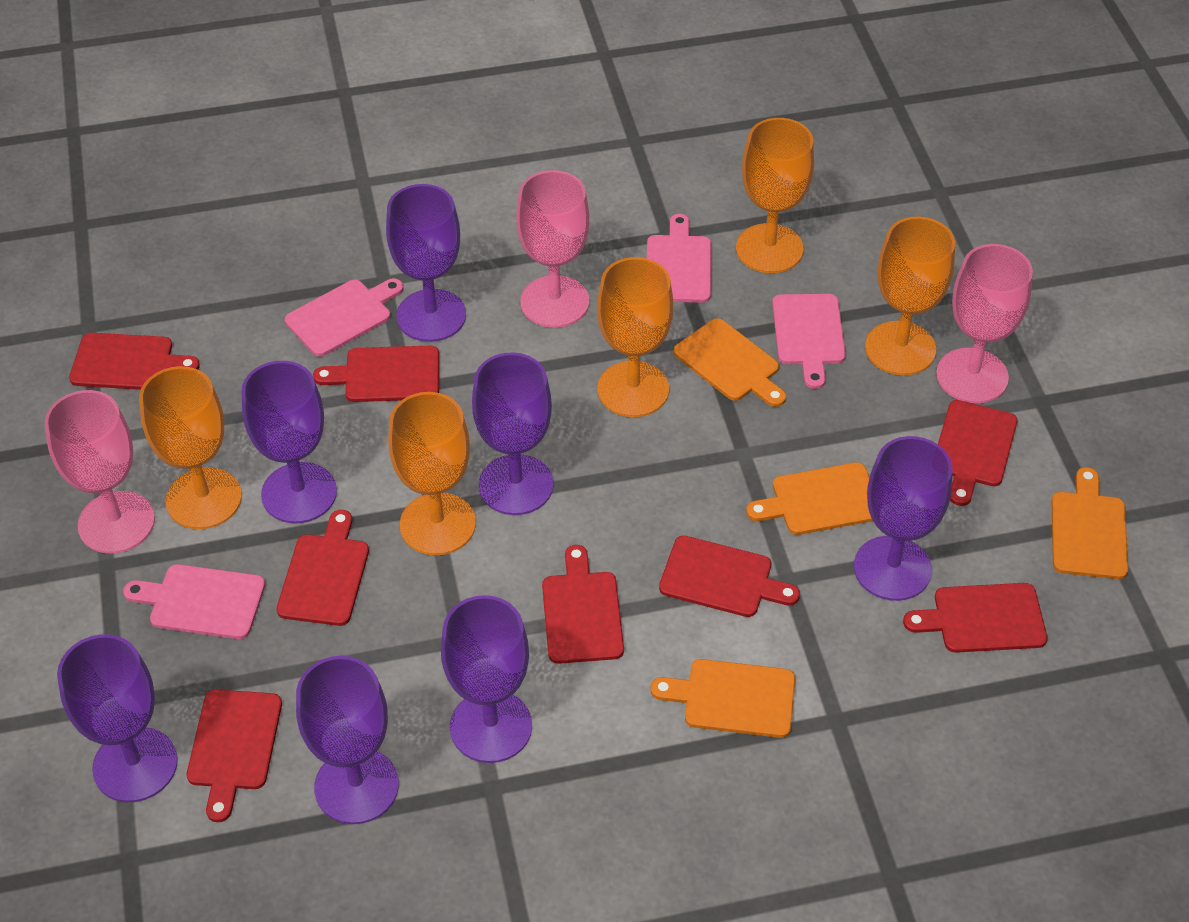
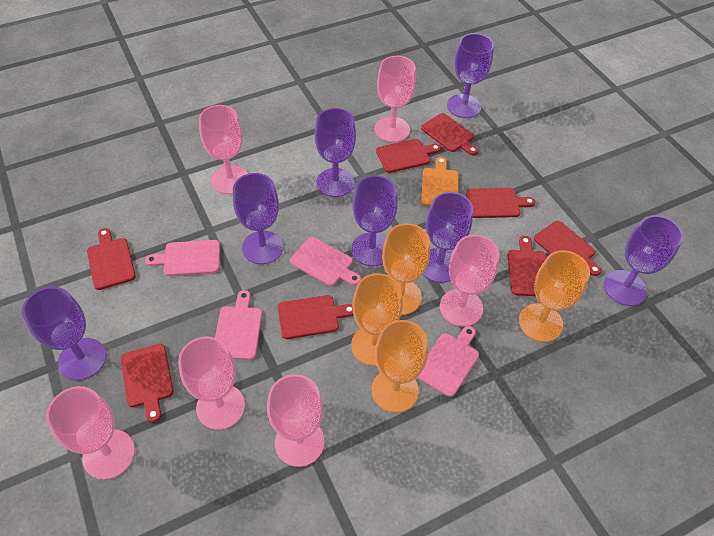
orange cutting board: 4 -> 1
orange goblet: 5 -> 4
pink goblet: 3 -> 6

